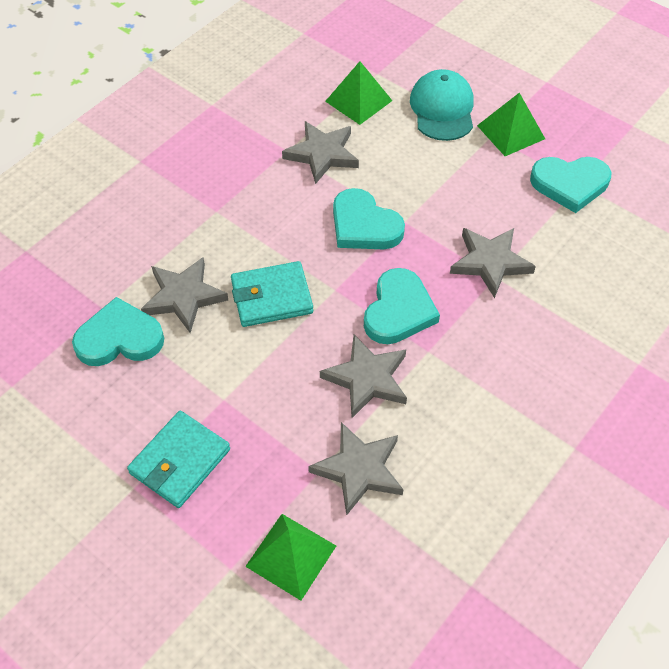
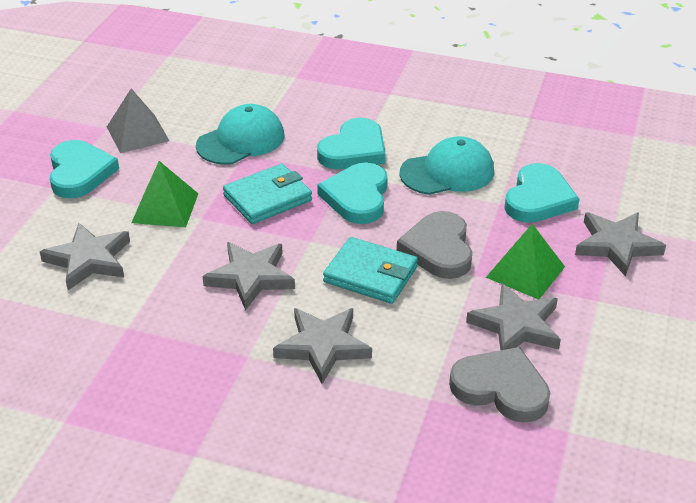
green pyramid: 3 -> 2
grey heart: 0 -> 2
grey pyramid: 0 -> 1
turquoise cap: 1 -> 2

